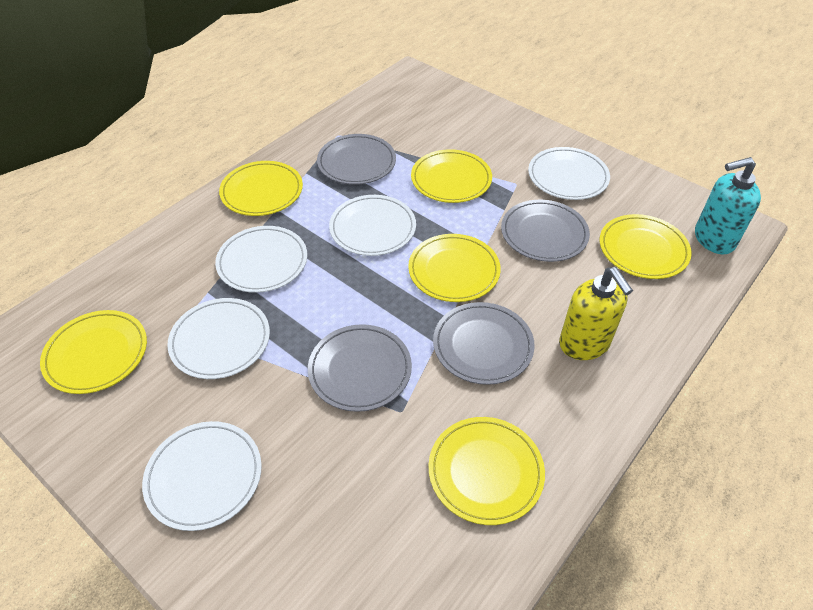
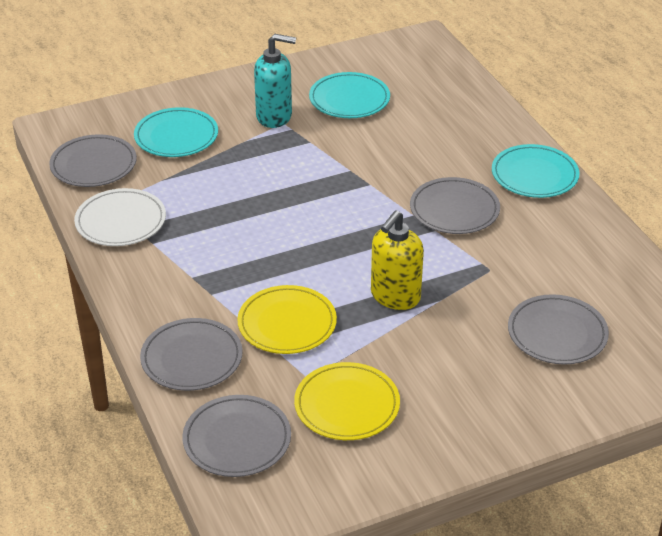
grey plate: 4 -> 5
turquoise plate: 0 -> 3
white plate: 5 -> 1
yellow plate: 6 -> 2

